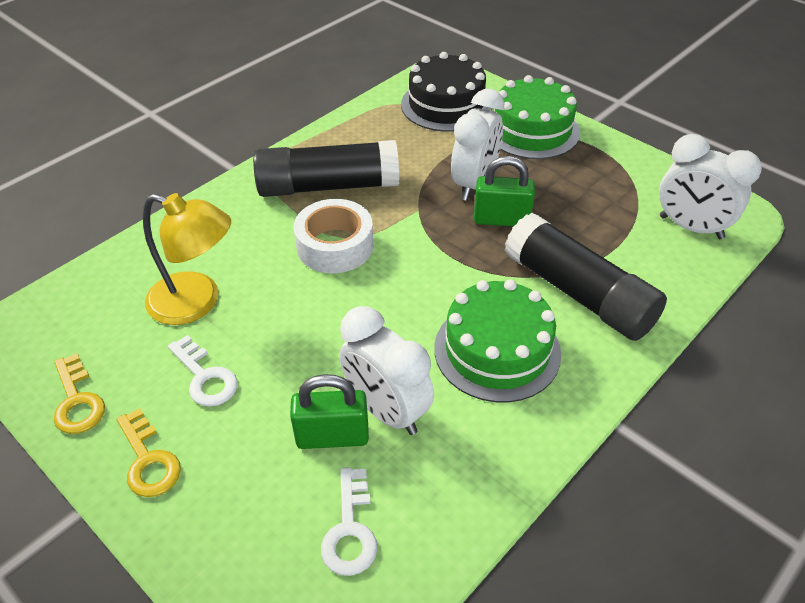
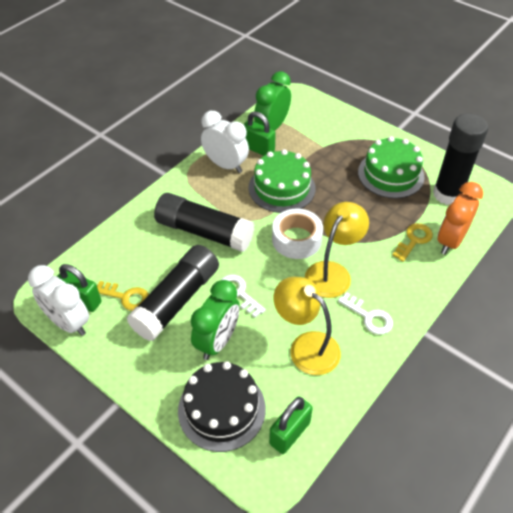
black glue stick: 2 -> 3
green clock: 0 -> 2
green padlock: 2 -> 3
orange clock: 0 -> 1
white clock: 3 -> 2
yellow lamp: 1 -> 2

